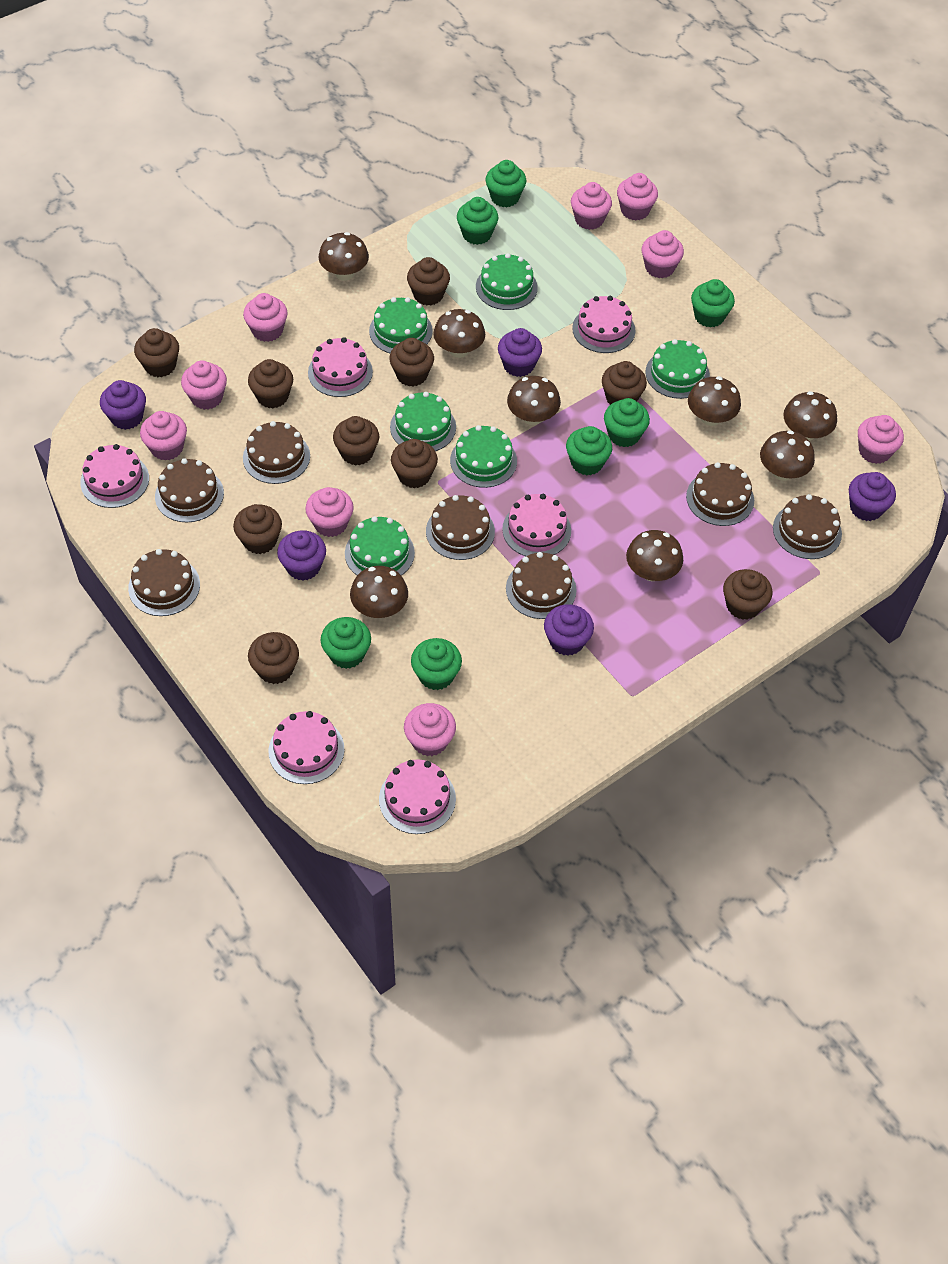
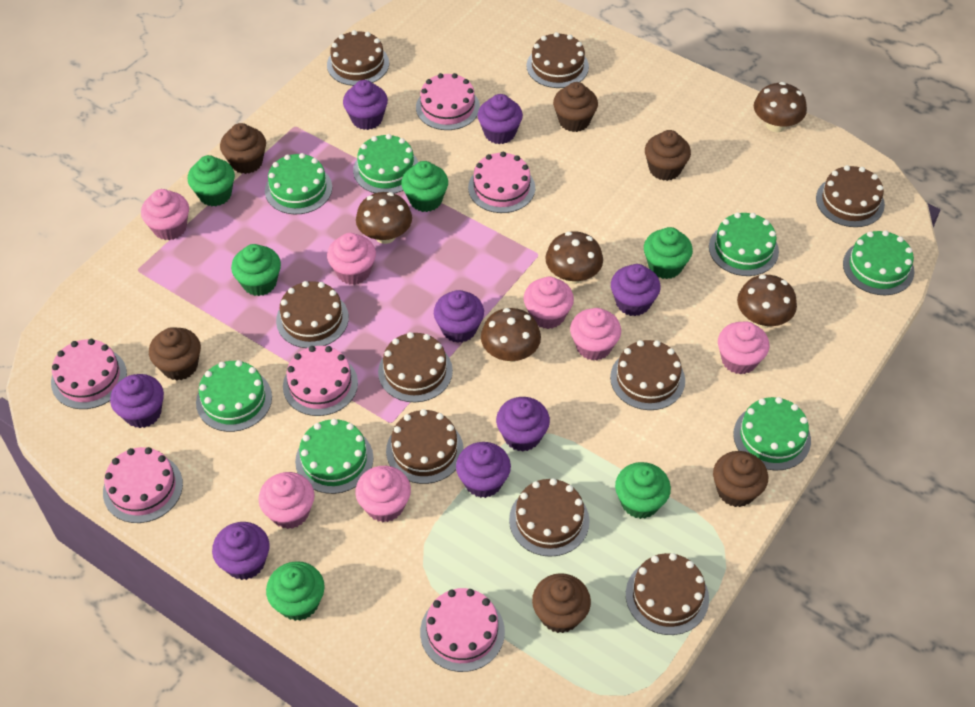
brown cake: 7 -> 9
brown cupcake: 10 -> 6
brown mushroom: 8 -> 5
green cake: 6 -> 7
green cupcake: 7 -> 6
pink cupcake: 9 -> 7
purple cupcake: 5 -> 8

